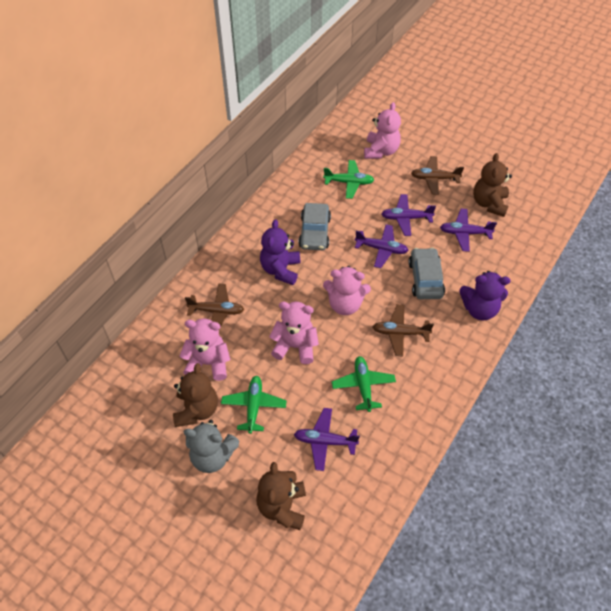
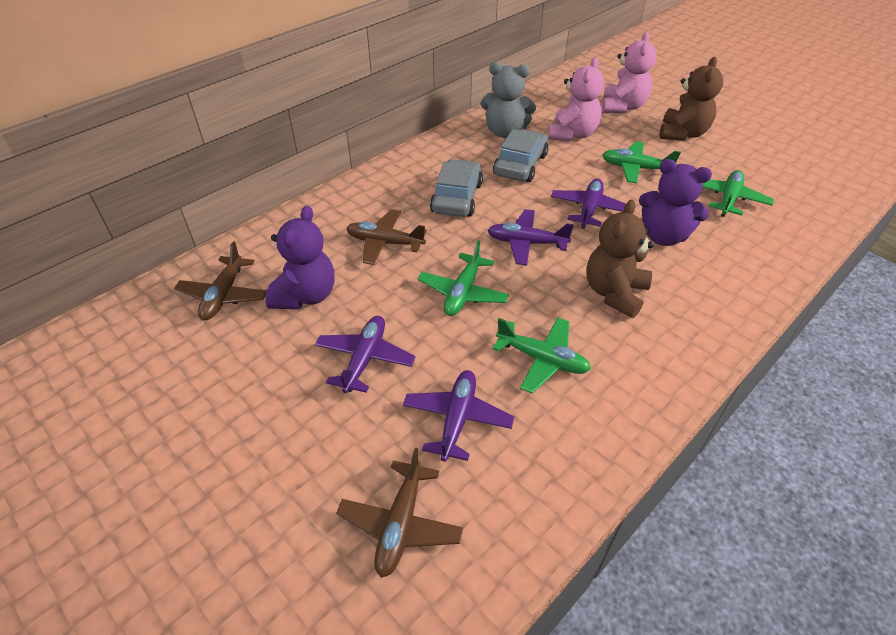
brown teddy bear: 3 -> 2
green plane: 3 -> 4
pink teddy bear: 4 -> 2

